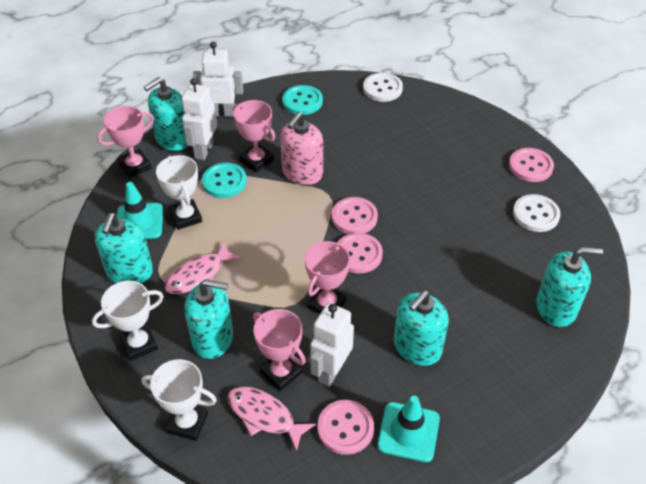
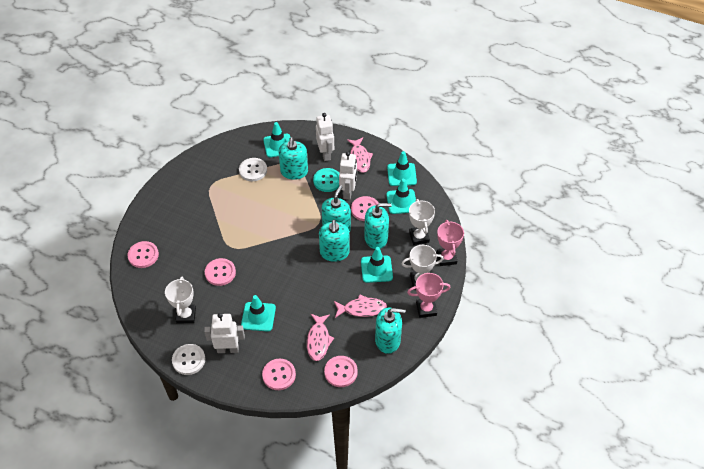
pink button: 4 -> 5
pink fish: 2 -> 3
pink soap dispenser: 1 -> 0
pink trophy: 4 -> 2
turquoise button: 2 -> 1
turquoise traffic cone: 2 -> 5

